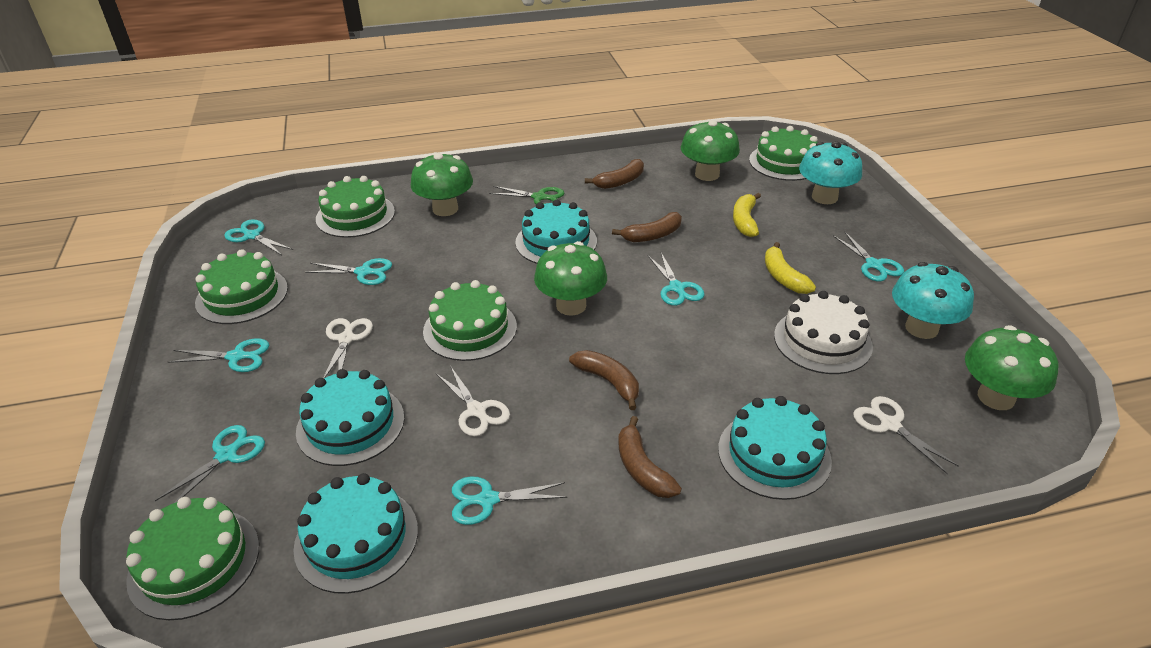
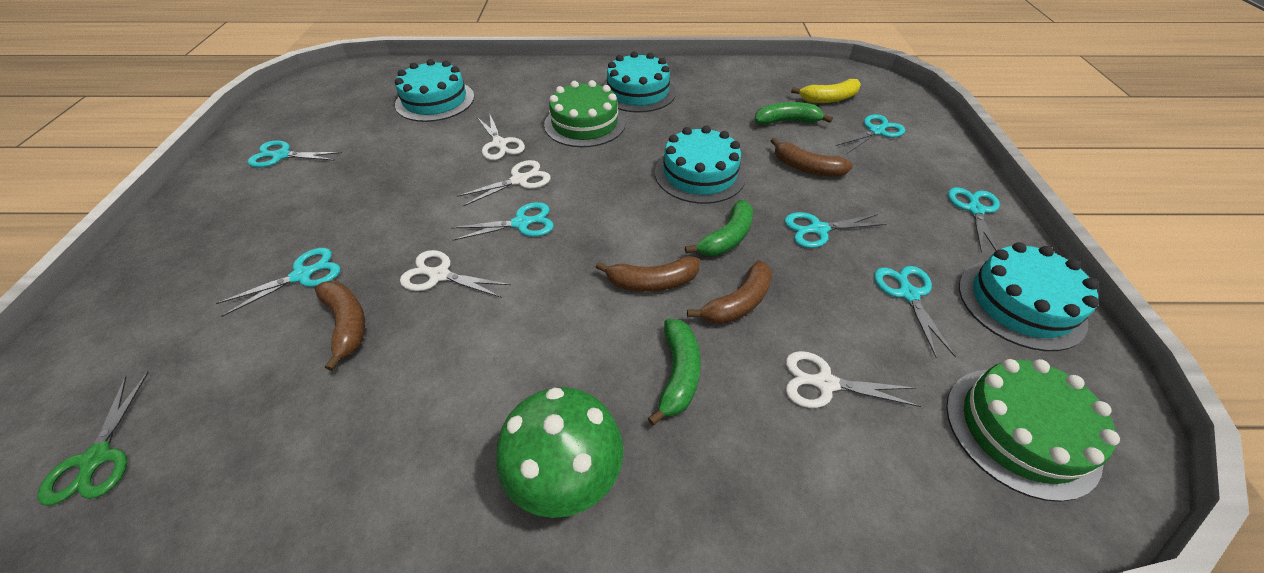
green banana: 0 -> 3
green cake: 5 -> 2
green mushroom: 4 -> 1
turquoise mushroom: 2 -> 0
white cake: 1 -> 0
white scissors: 3 -> 4
yellow banana: 2 -> 1

